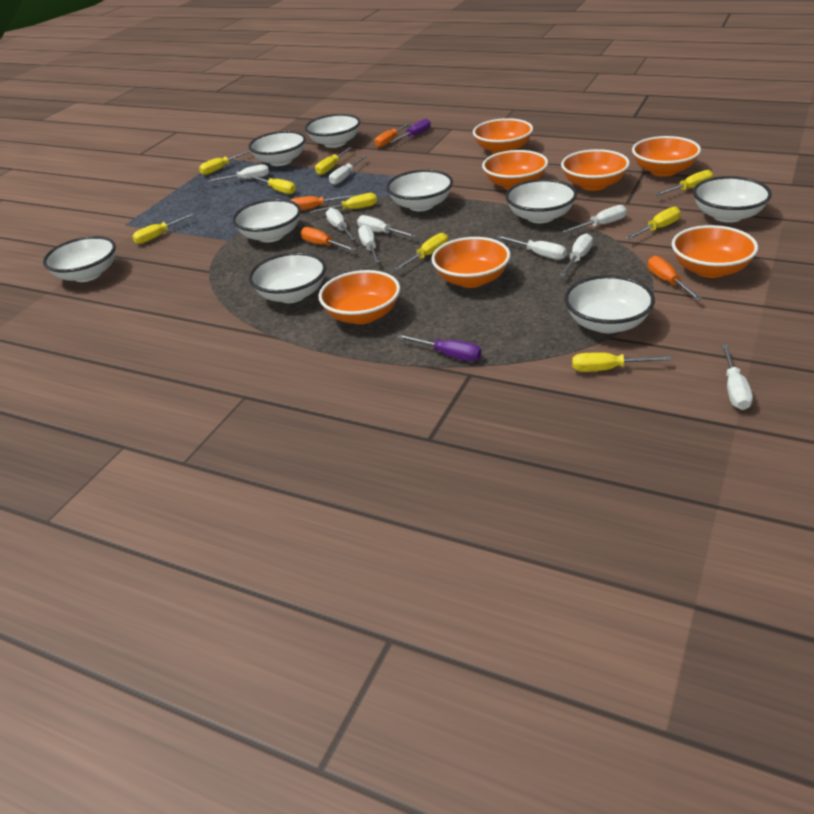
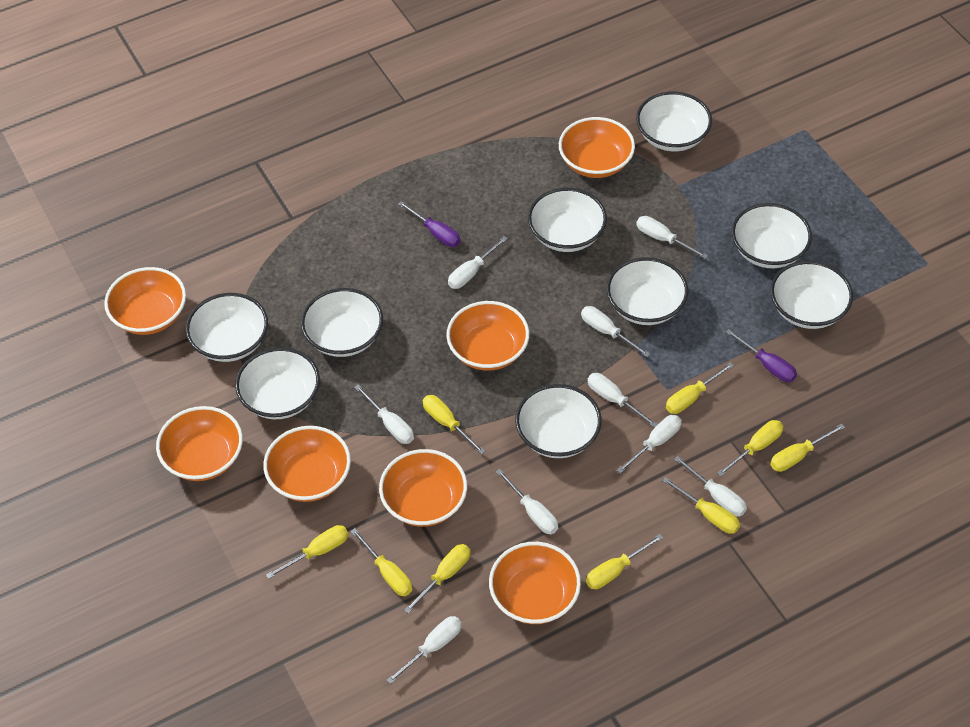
orange screwdriver: 4 -> 0

